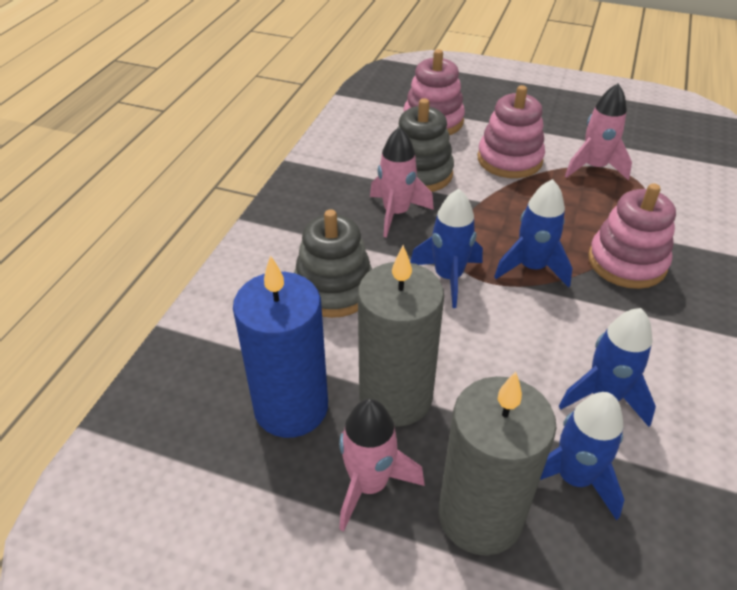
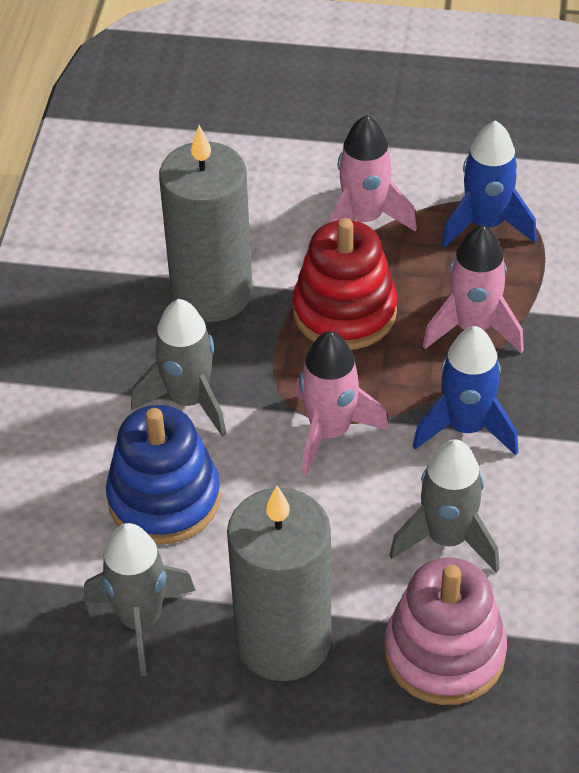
blue candle: 1 -> 0
blue rocket: 4 -> 2
blue stacking toy: 0 -> 1
grey rocket: 0 -> 3
grey stacking toy: 2 -> 0
pink stacking toy: 3 -> 1
red stacking toy: 0 -> 1

